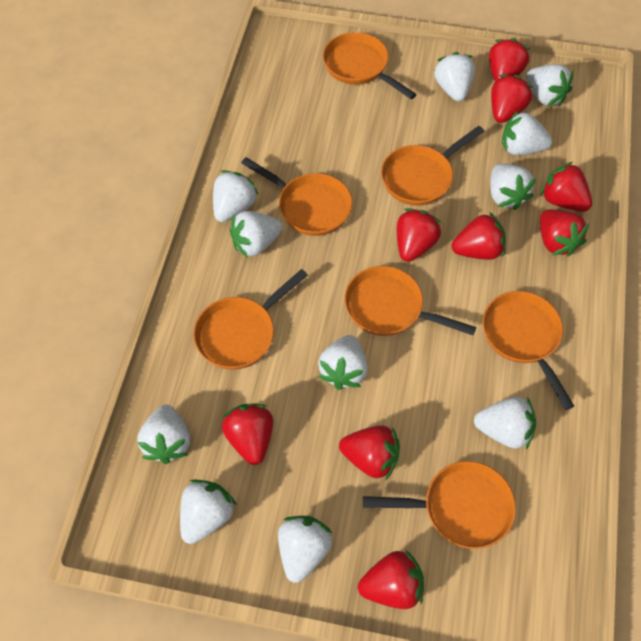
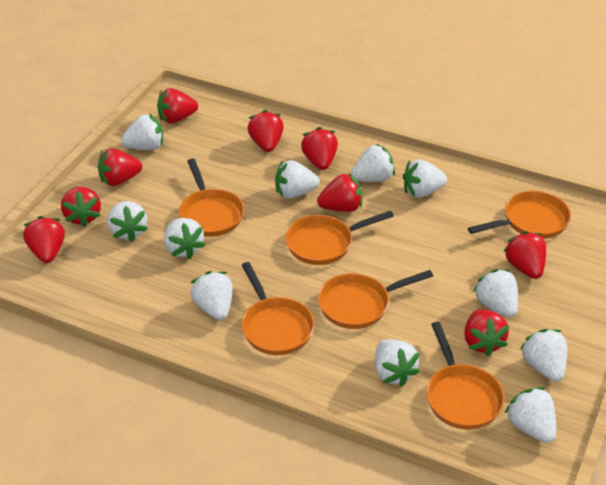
orange pan: 7 -> 6

